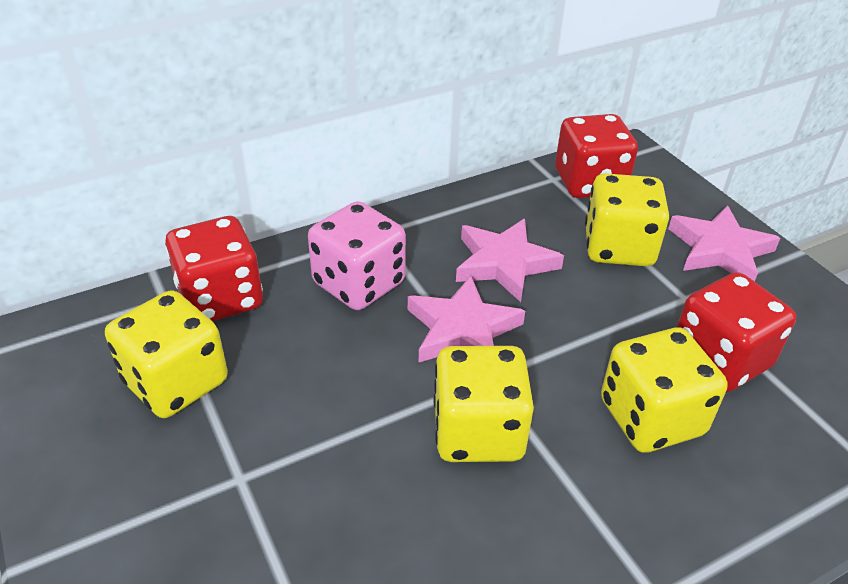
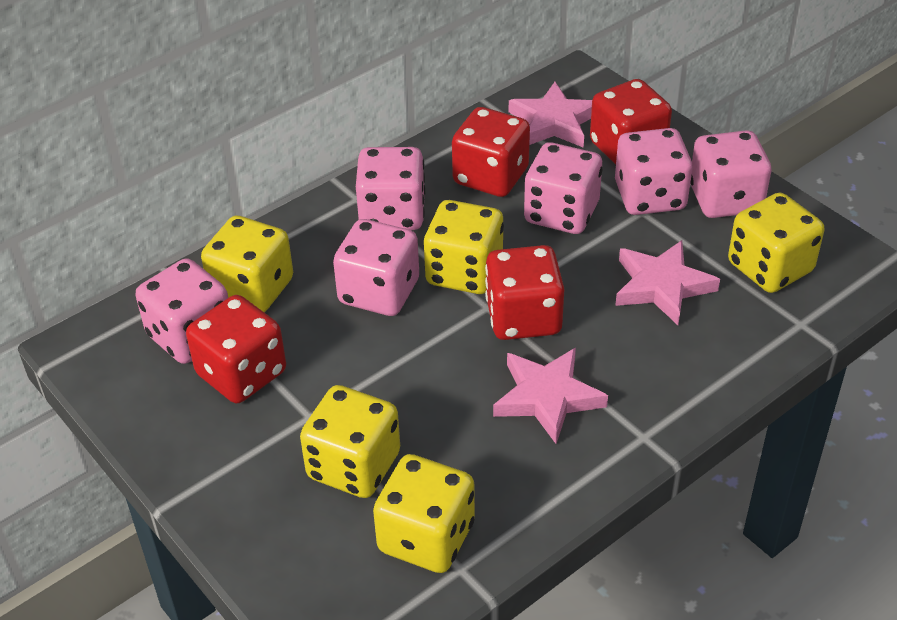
pink dice: 1 -> 6
red dice: 3 -> 4
yellow dice: 4 -> 5

